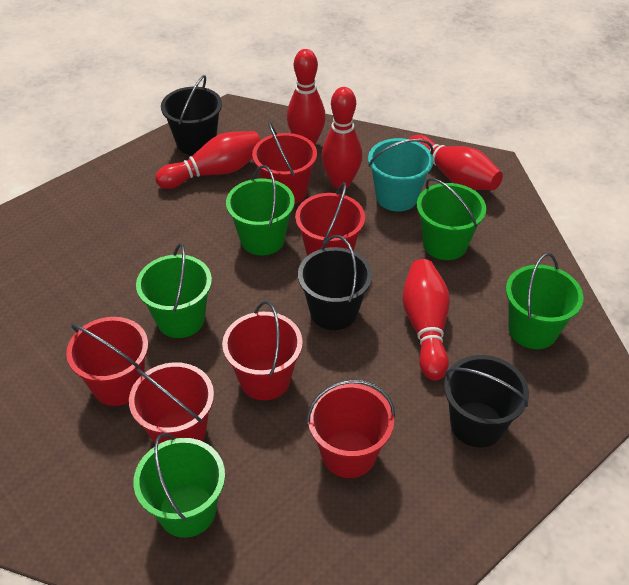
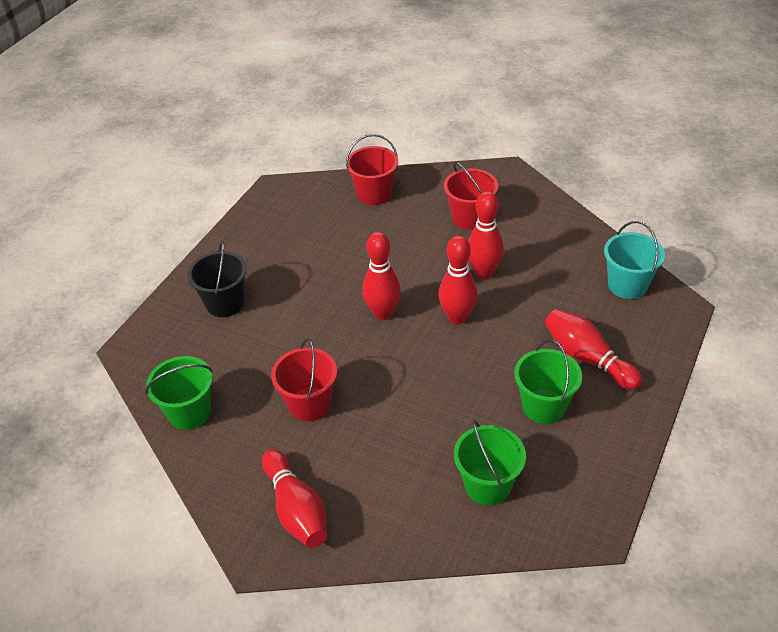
black bucket: 3 -> 1
green bucket: 5 -> 3
red bucket: 6 -> 3

